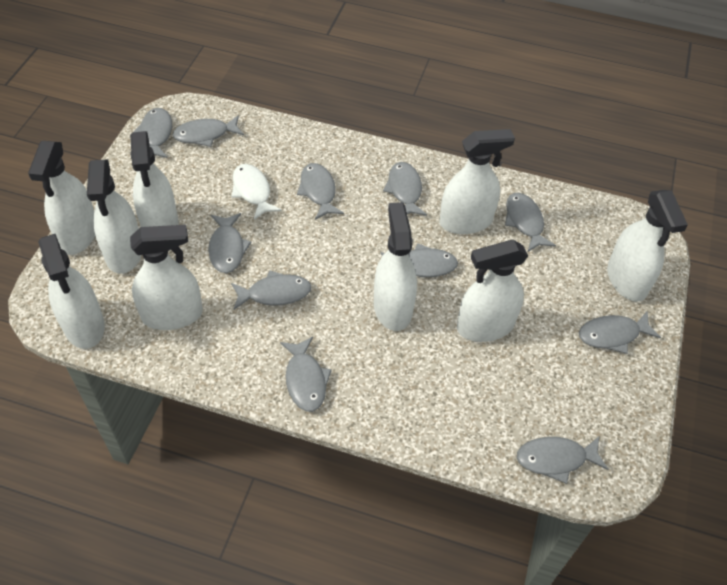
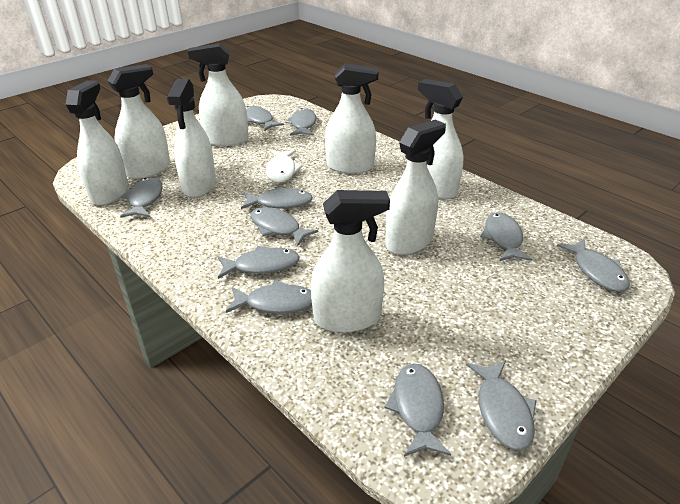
white spray bottle: 9 -> 8

